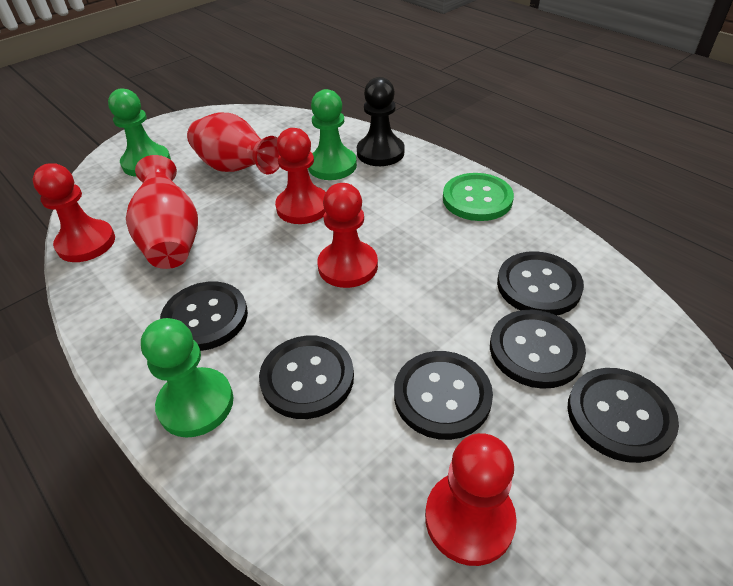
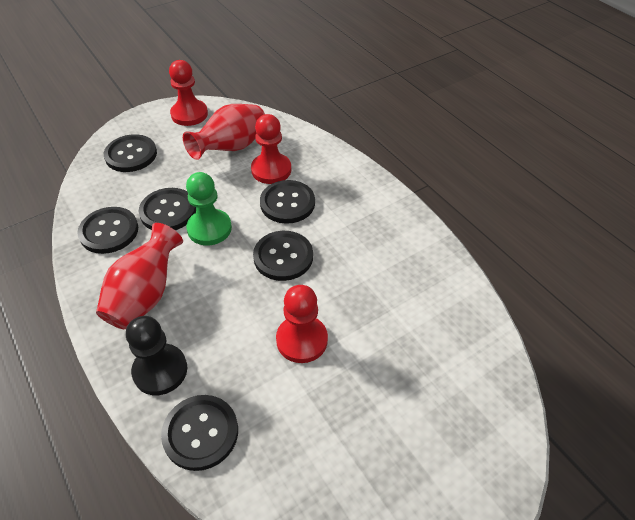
green button: 1 -> 0
green pawn: 3 -> 1
red pawn: 4 -> 3

